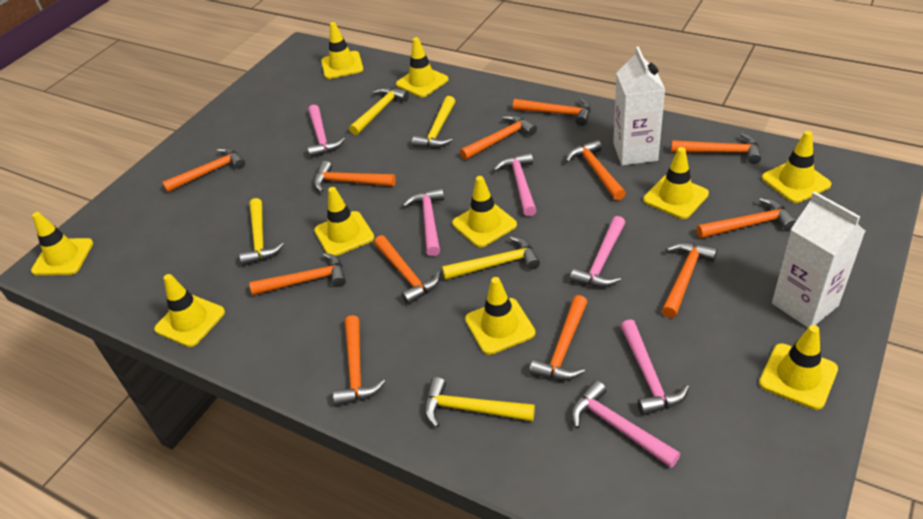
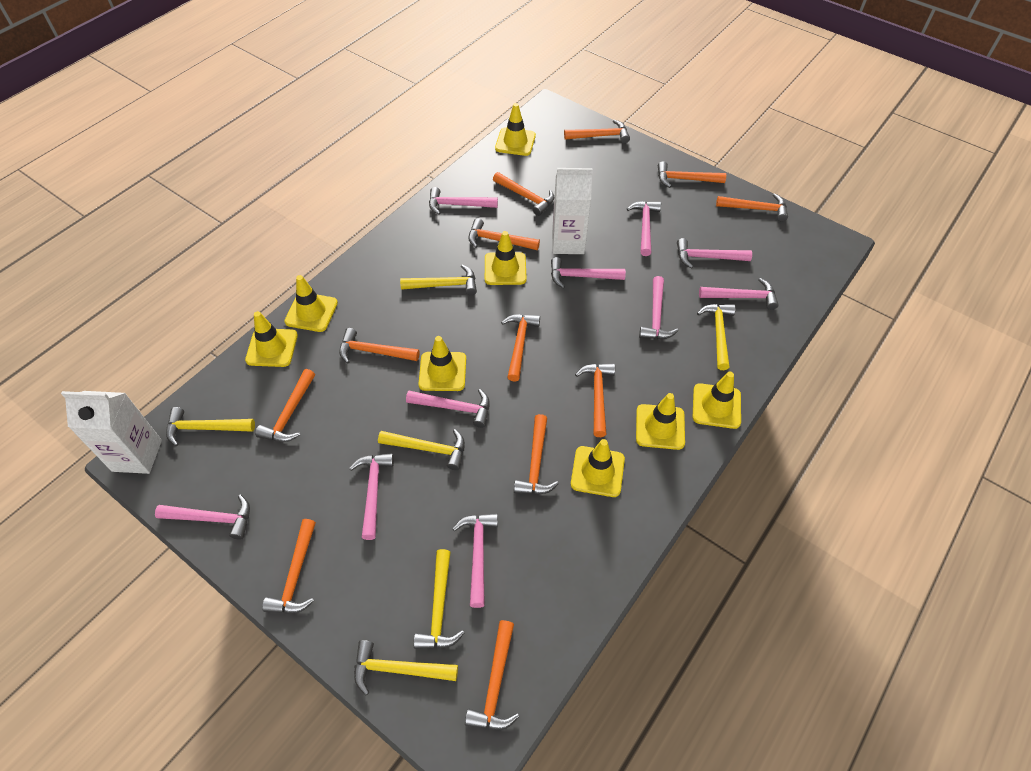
pink hammer: 6 -> 10
yellow hammer: 5 -> 6
yellow traffic cone: 10 -> 8

